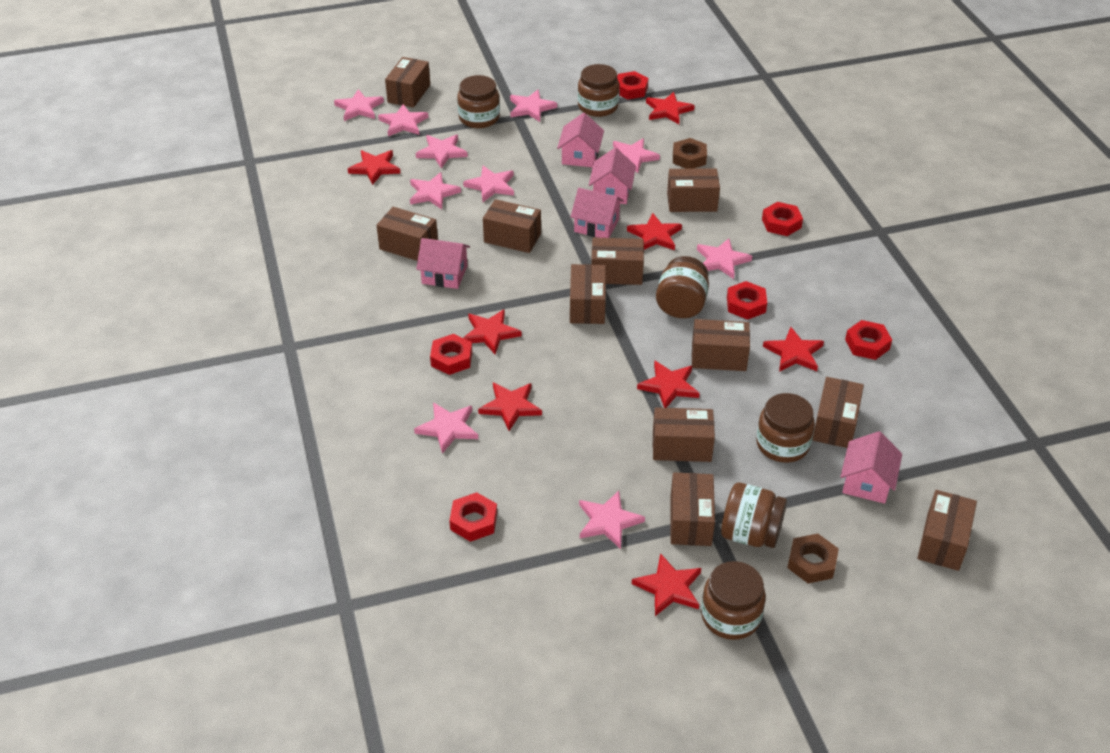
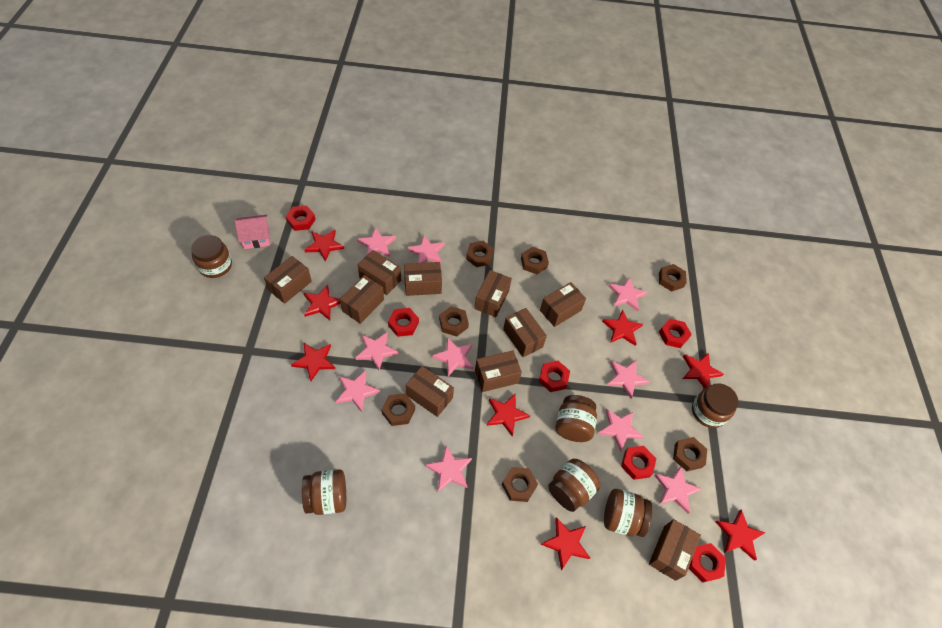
brown box: 11 -> 10
brown nut: 2 -> 7
pink house: 5 -> 1

